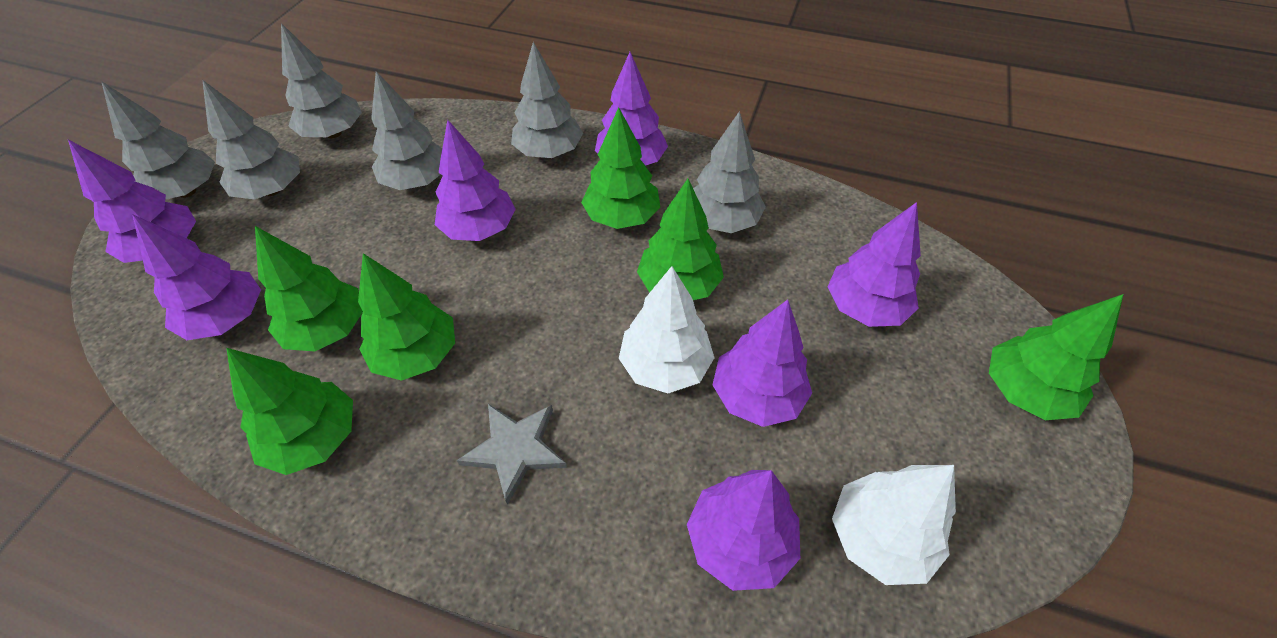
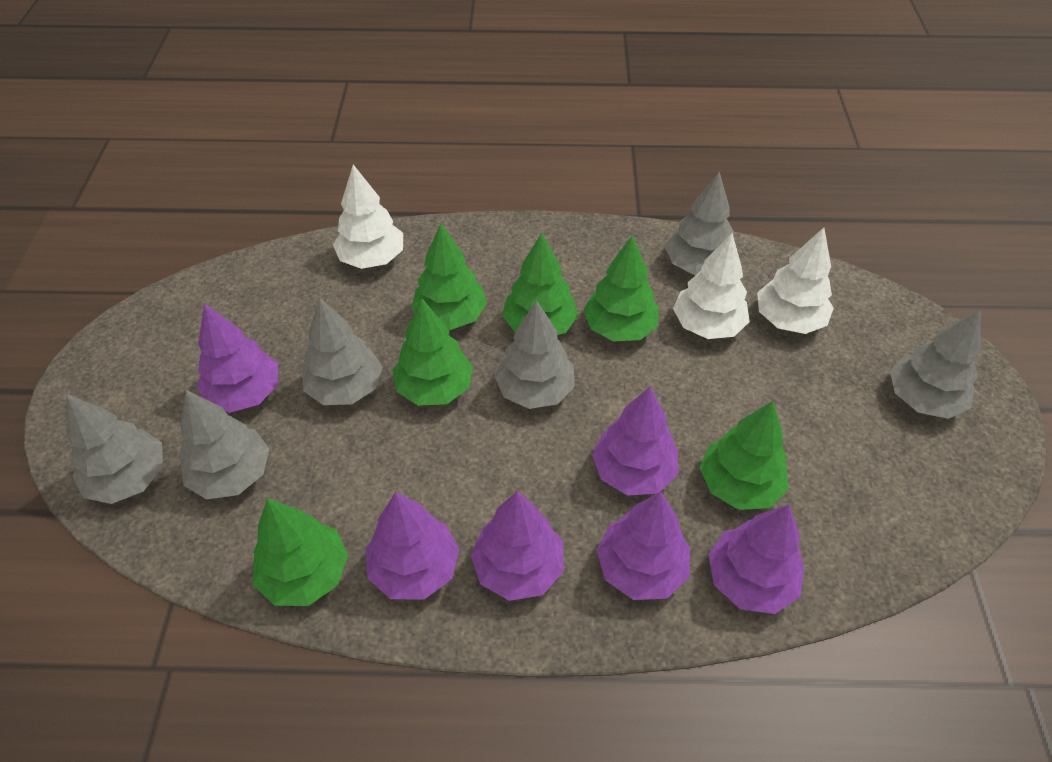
grey star: 1 -> 0
purple tree: 7 -> 6
white tree: 2 -> 3

